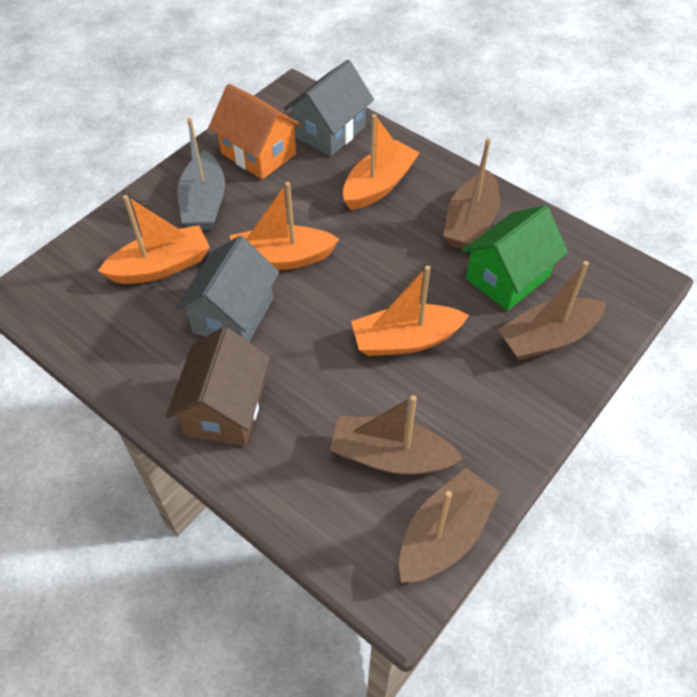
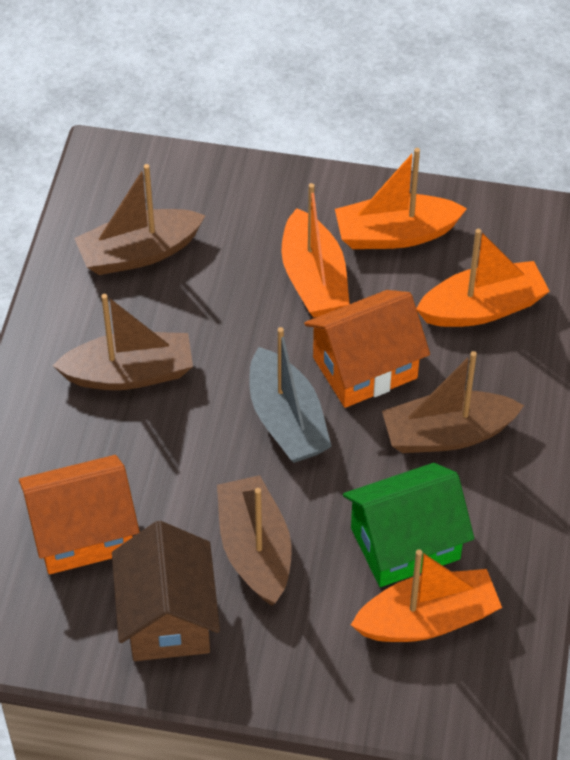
grey house: 2 -> 0
orange house: 1 -> 2

